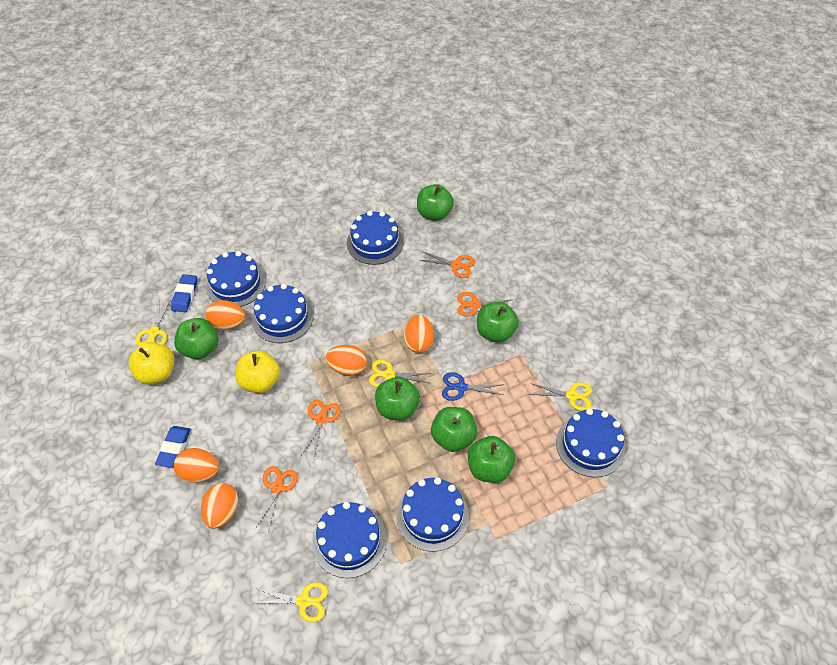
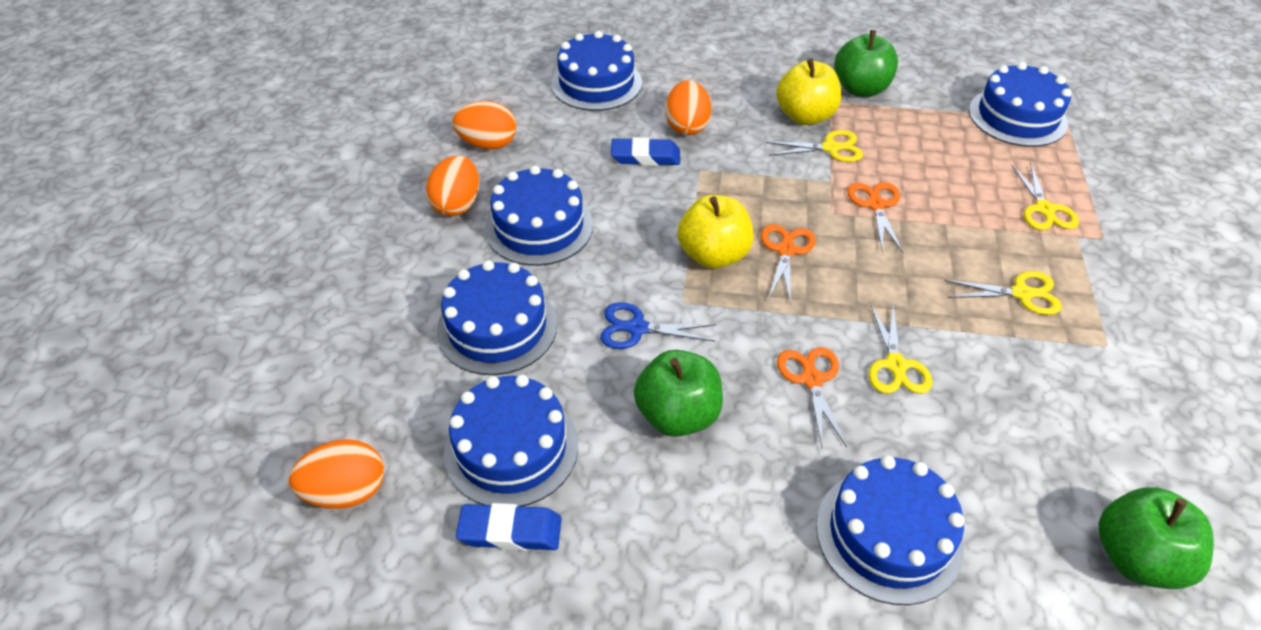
green apple: 6 -> 3
orange egg: 5 -> 4
orange scissors: 4 -> 3

